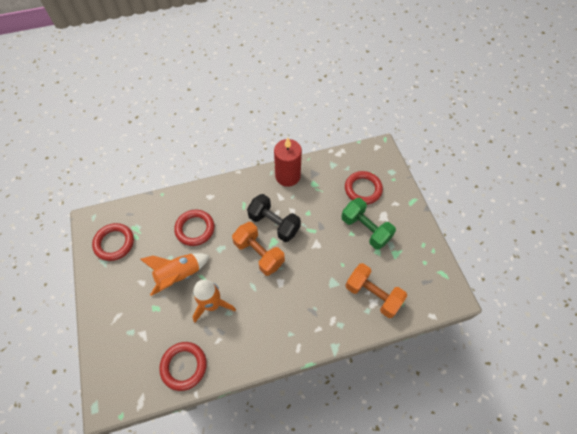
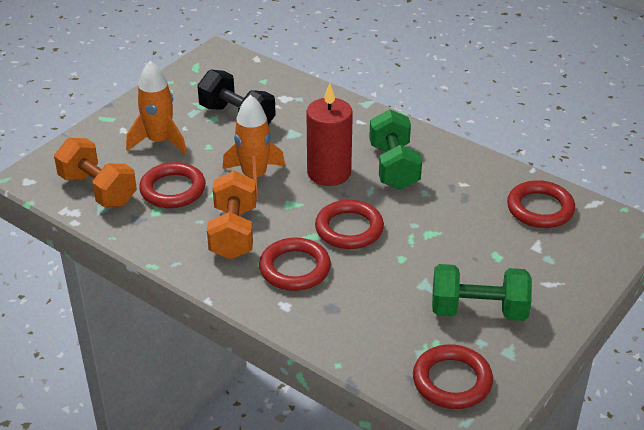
green dumbbell: 1 -> 2
red ring: 4 -> 5

